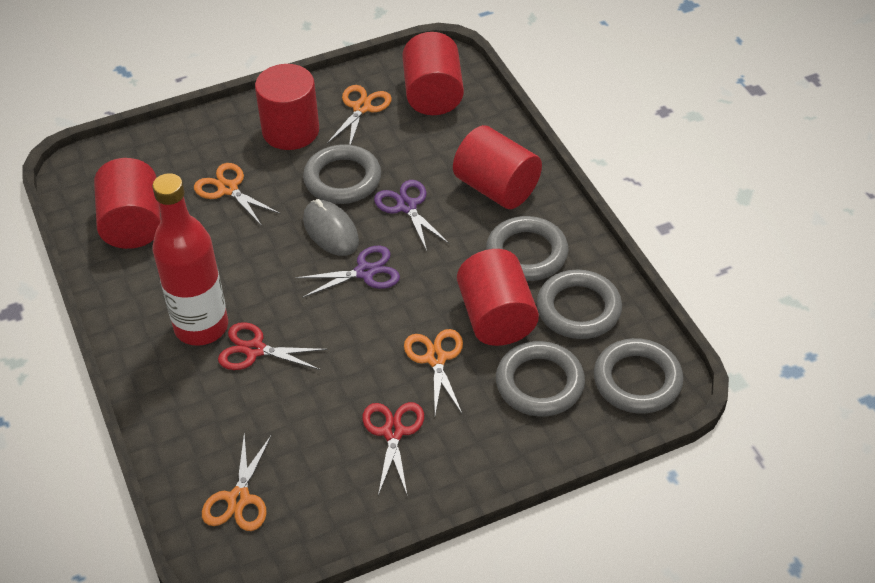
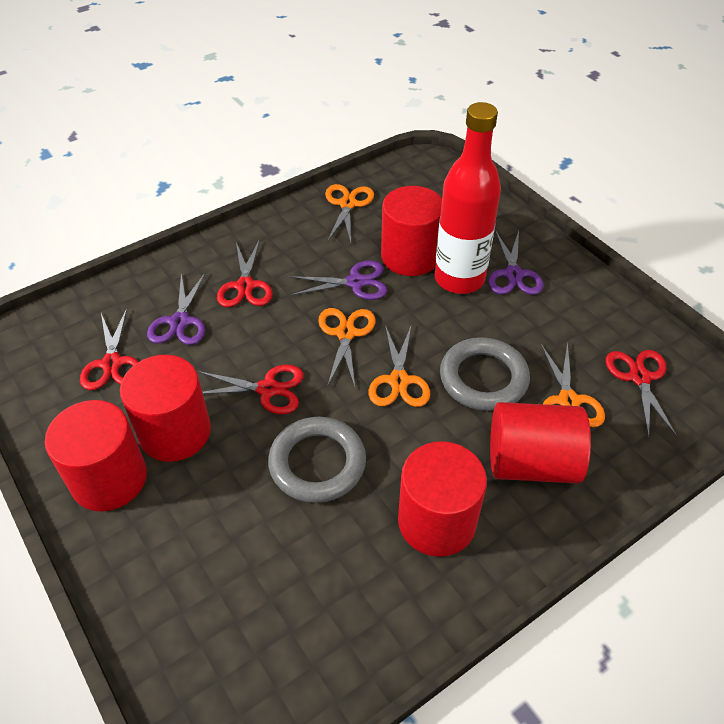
grey mouse: 1 -> 0
grey ring: 5 -> 2
purple scissors: 2 -> 3
red scissors: 2 -> 4

